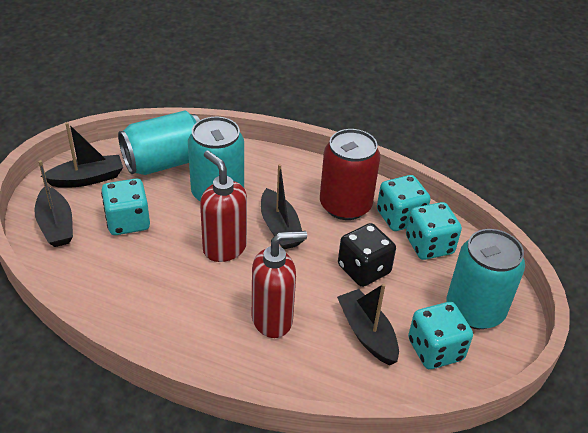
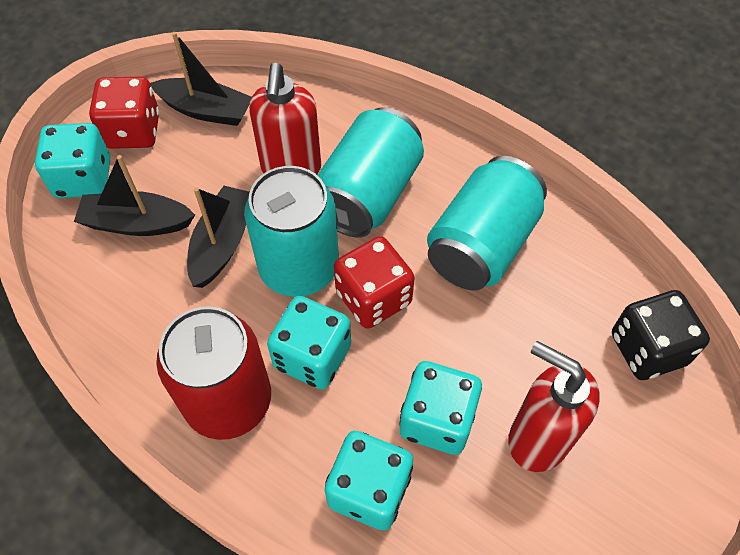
black boat: 4 -> 3
red dice: 0 -> 2

